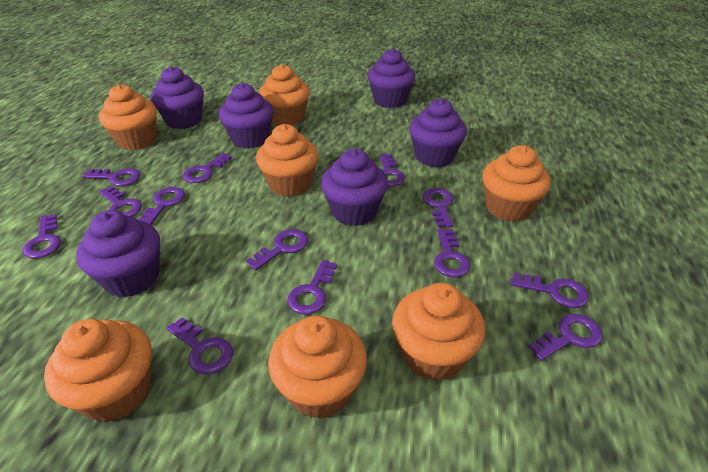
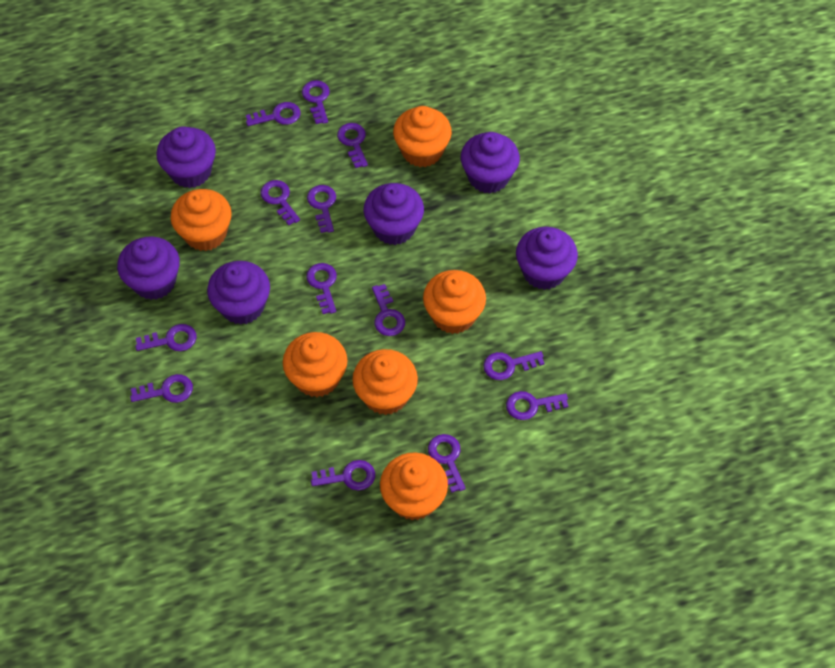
orange cupcake: 7 -> 6

